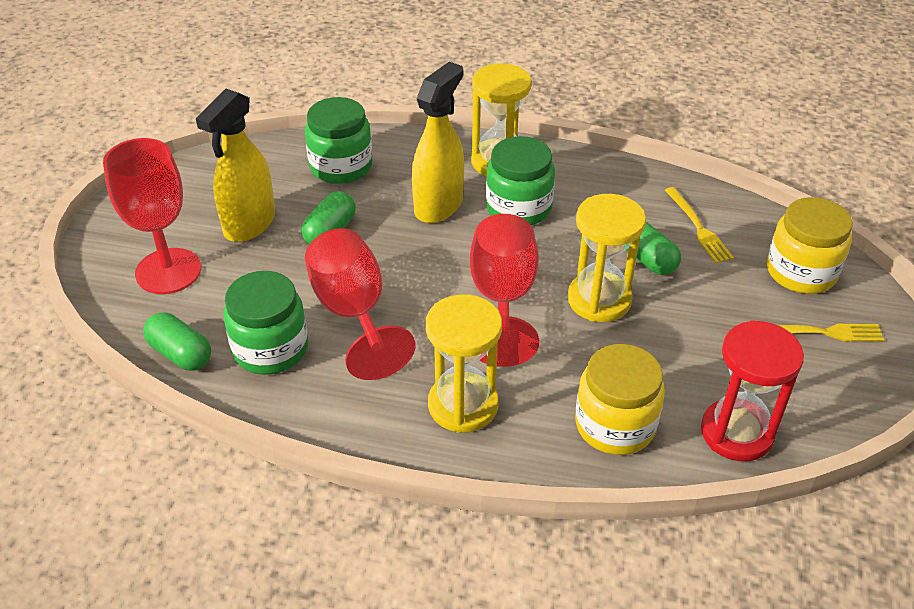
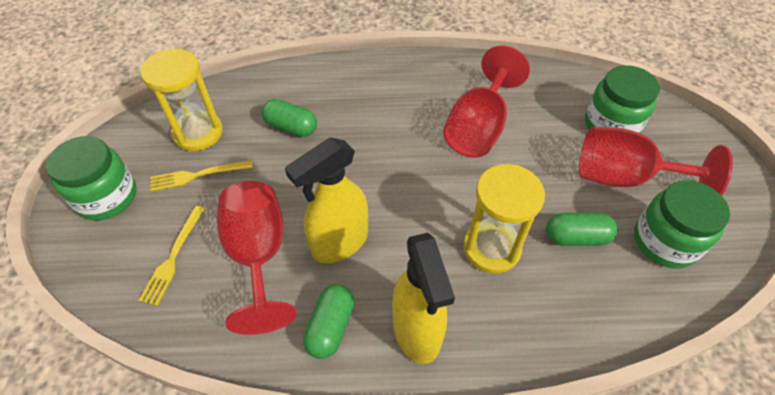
red hourglass: 1 -> 0
yellow hourglass: 3 -> 2
yellow jar: 2 -> 0

